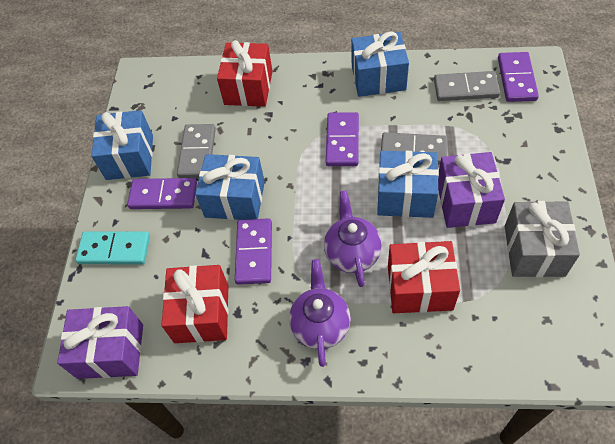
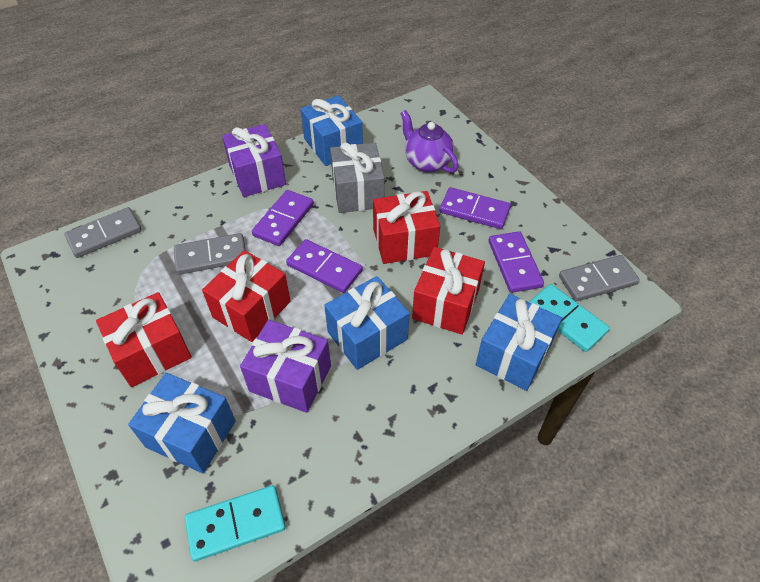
purple teapot: 2 -> 1
red gift: 3 -> 4
turquoise domino: 1 -> 2

